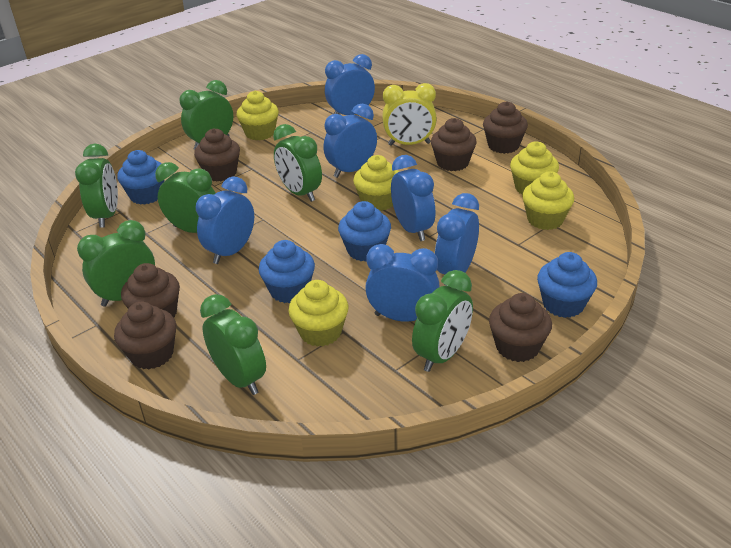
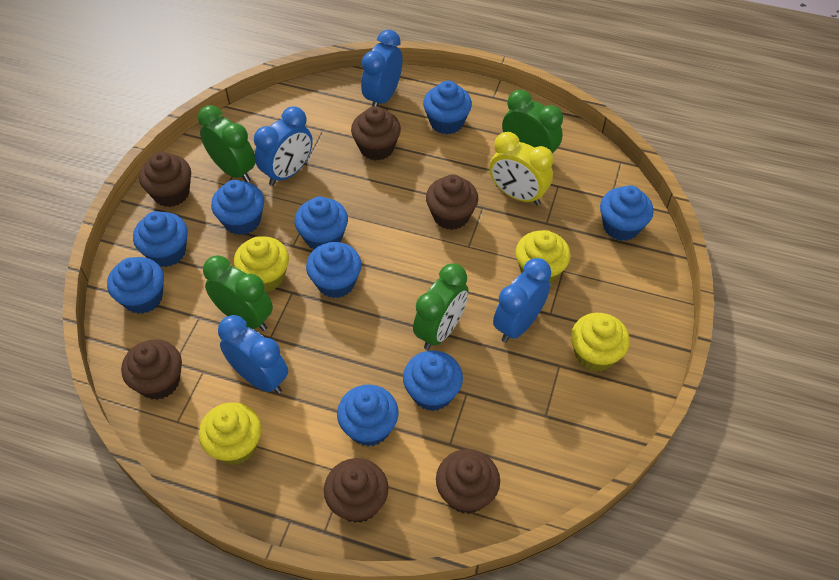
blue clock: 6 -> 4
blue cupcake: 4 -> 9
green clock: 7 -> 4
yellow cupcake: 5 -> 4

